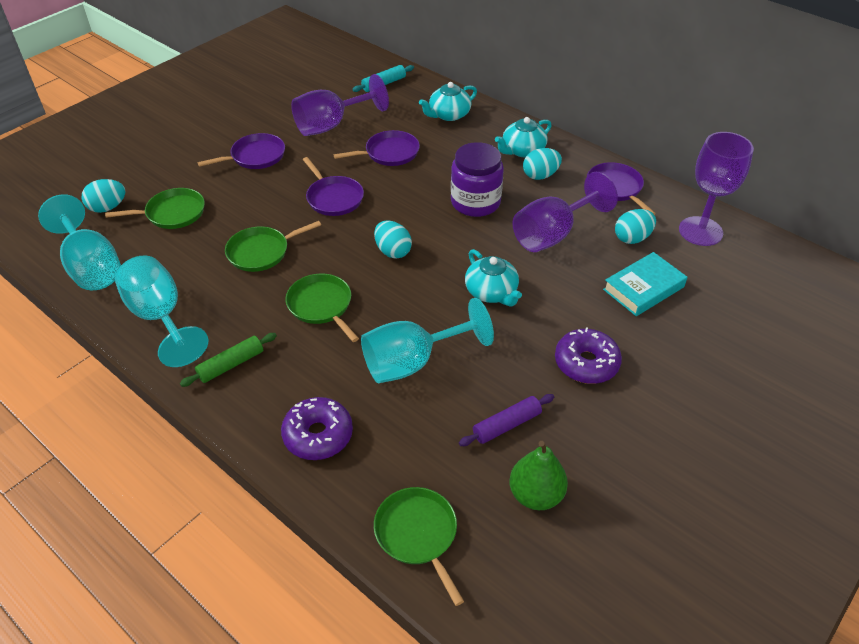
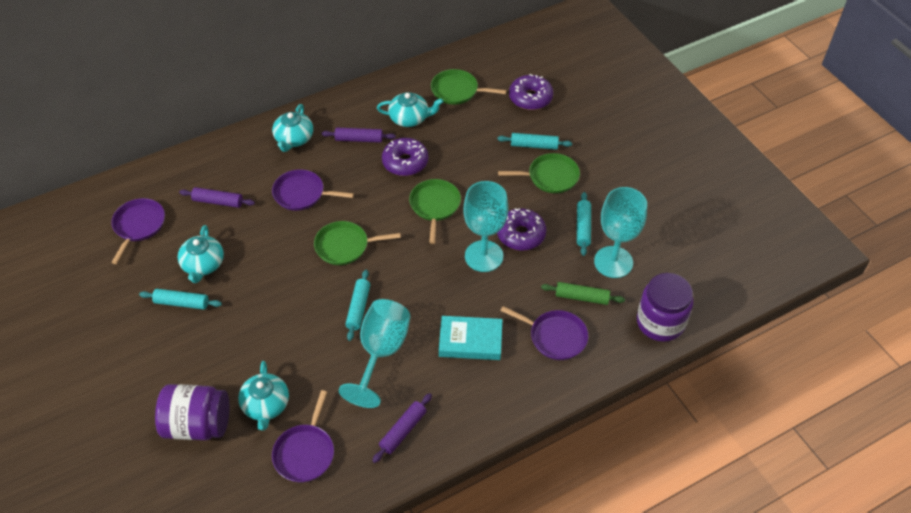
green pear: 1 -> 0
purple donut: 2 -> 3
purple goblet: 3 -> 0
purple jar: 1 -> 2
purple rolling pin: 1 -> 3
turquoise egg: 4 -> 0
turquoise rolling pin: 1 -> 4
turquoise teapot: 3 -> 4

